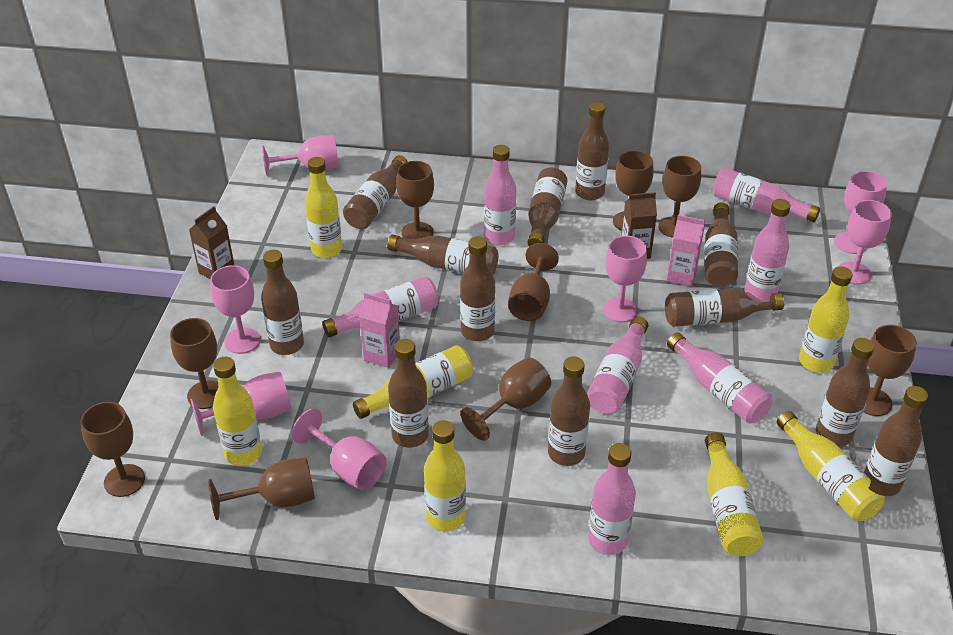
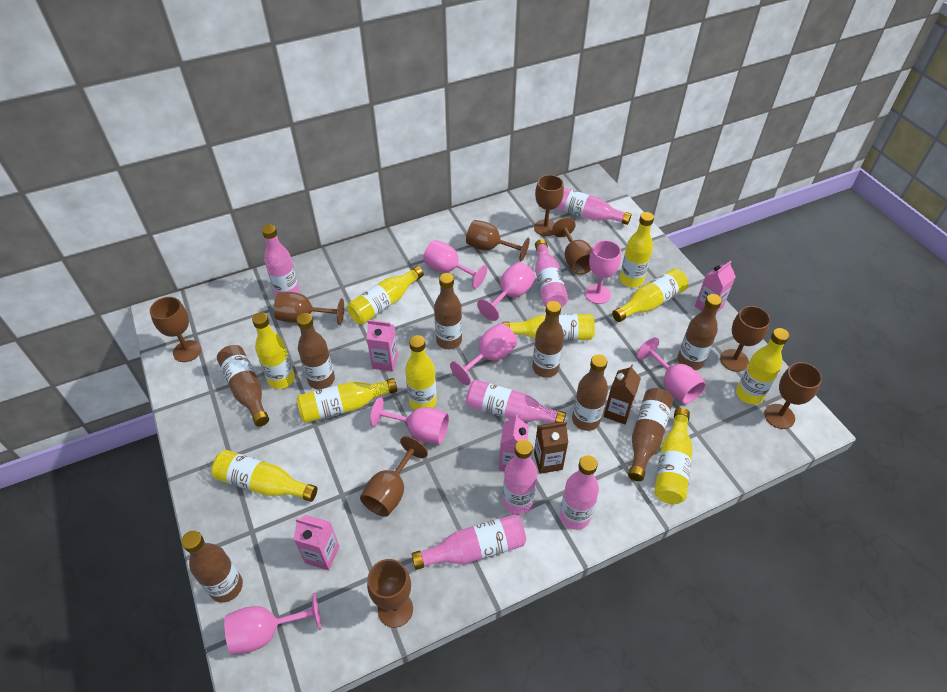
brown bottle: 12 -> 8
pink carton: 2 -> 4
yellow bottle: 7 -> 10

